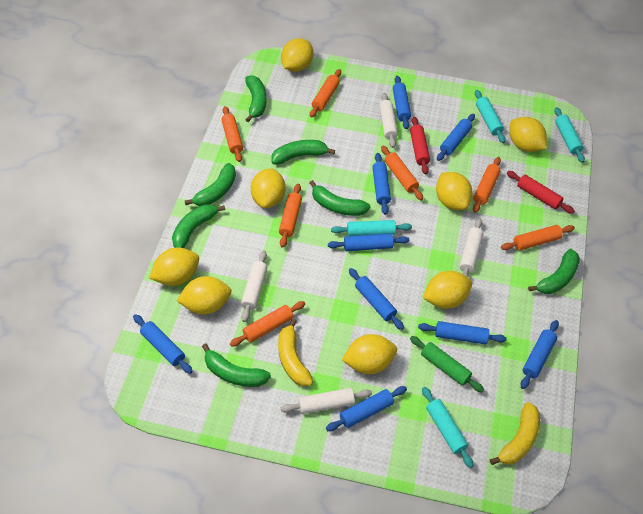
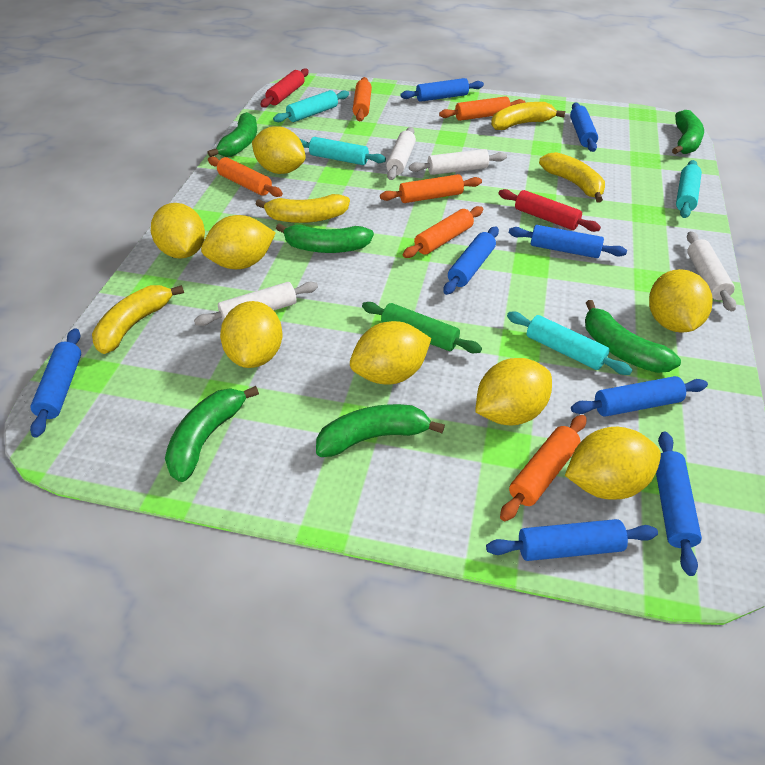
blue rolling pin: 9 -> 8
green banana: 7 -> 6
orange rolling pin: 7 -> 6
yellow banana: 2 -> 4

